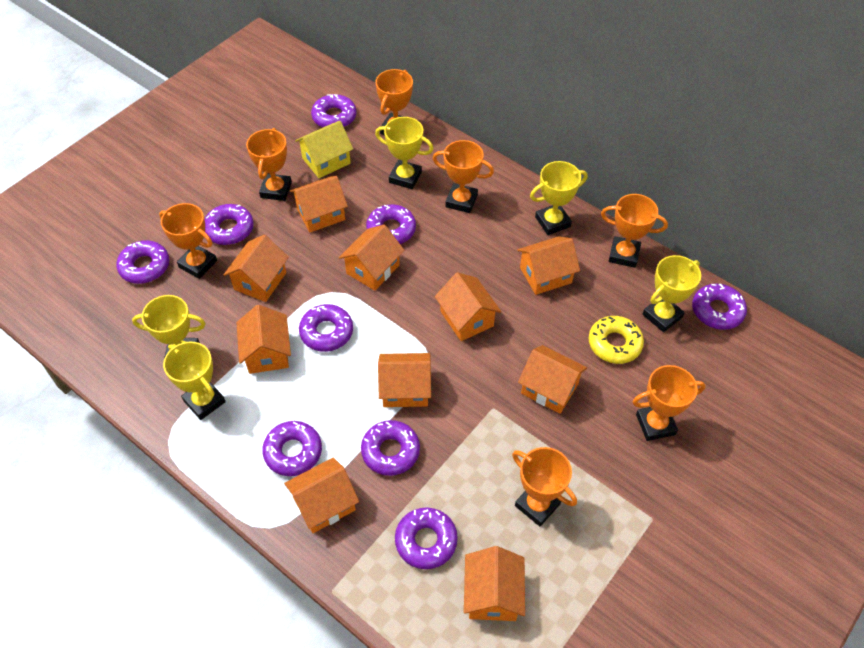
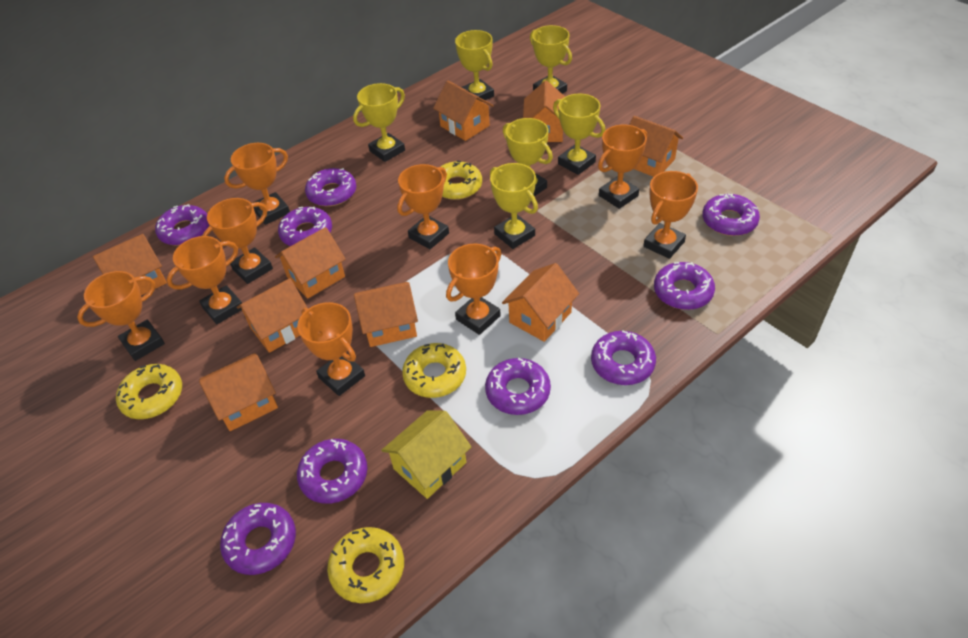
orange house: 10 -> 9
orange trophy: 7 -> 9
yellow donut: 1 -> 4
yellow trophy: 5 -> 6

